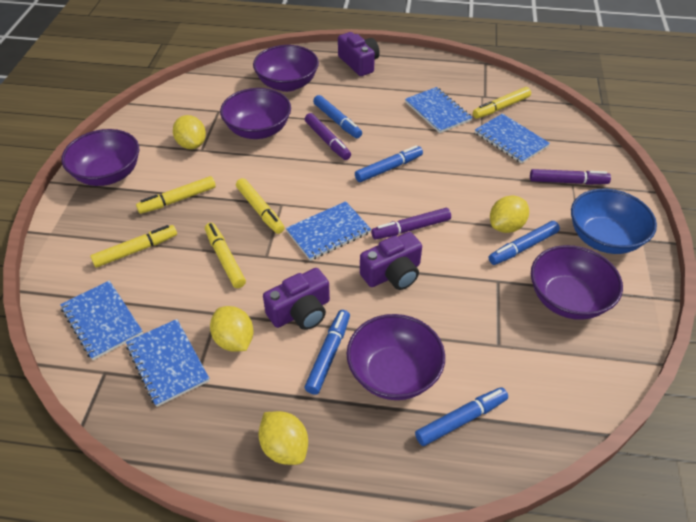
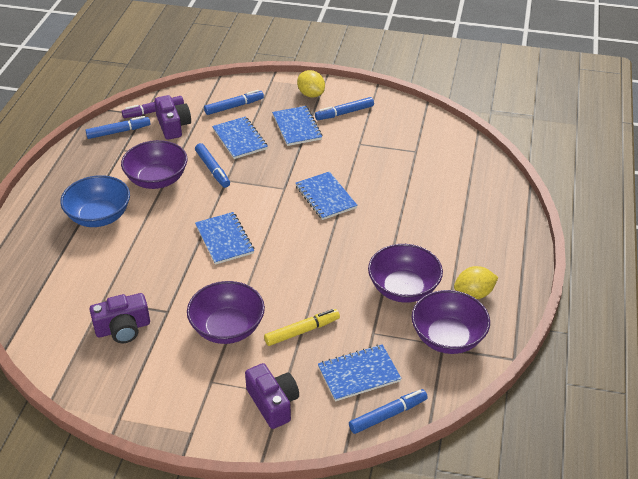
purple bowl: 5 -> 4
purple marker: 3 -> 1
yellow lemon: 4 -> 2
yellow marker: 5 -> 1

